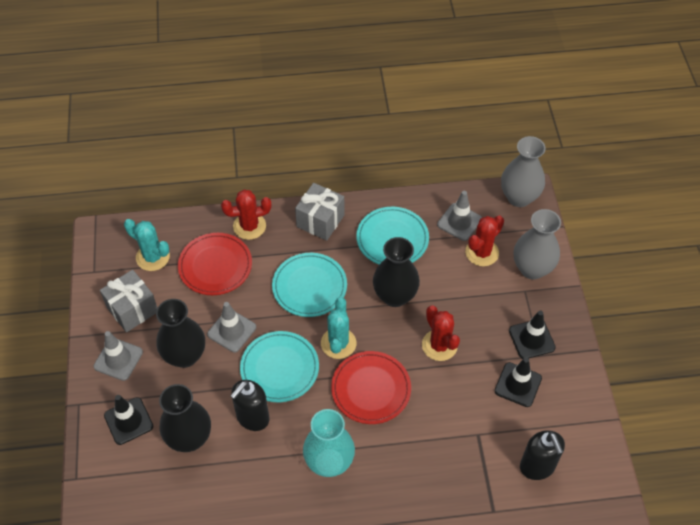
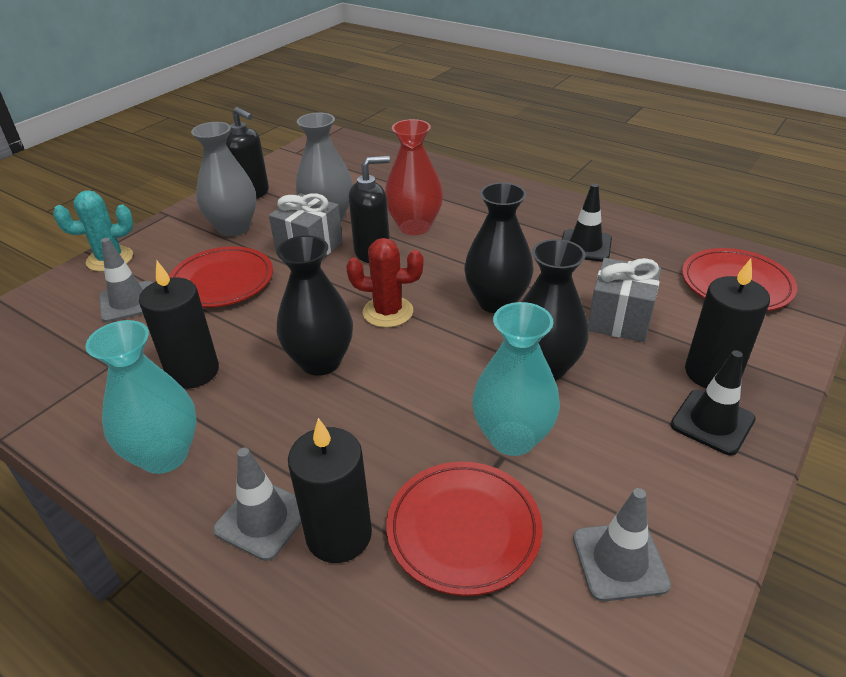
black candle: 0 -> 3
black traffic cone: 3 -> 2
red cactus: 3 -> 1
red plate: 2 -> 3
red vase: 0 -> 1
turquoise cactus: 2 -> 1
turquoise plate: 3 -> 0
turquoise vase: 1 -> 2

